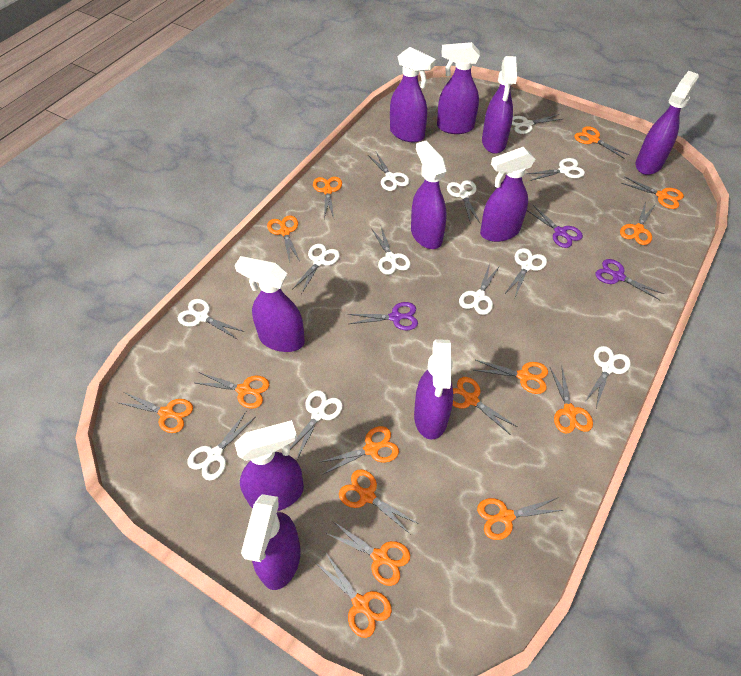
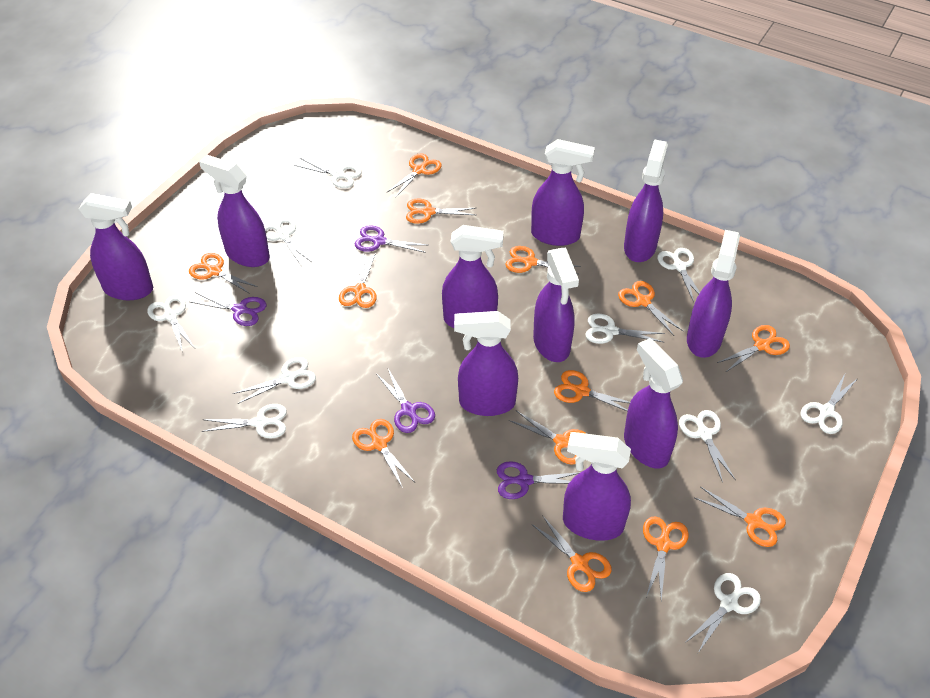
orange scissors: 15 -> 13
purple scissors: 3 -> 4
white scissors: 12 -> 10

